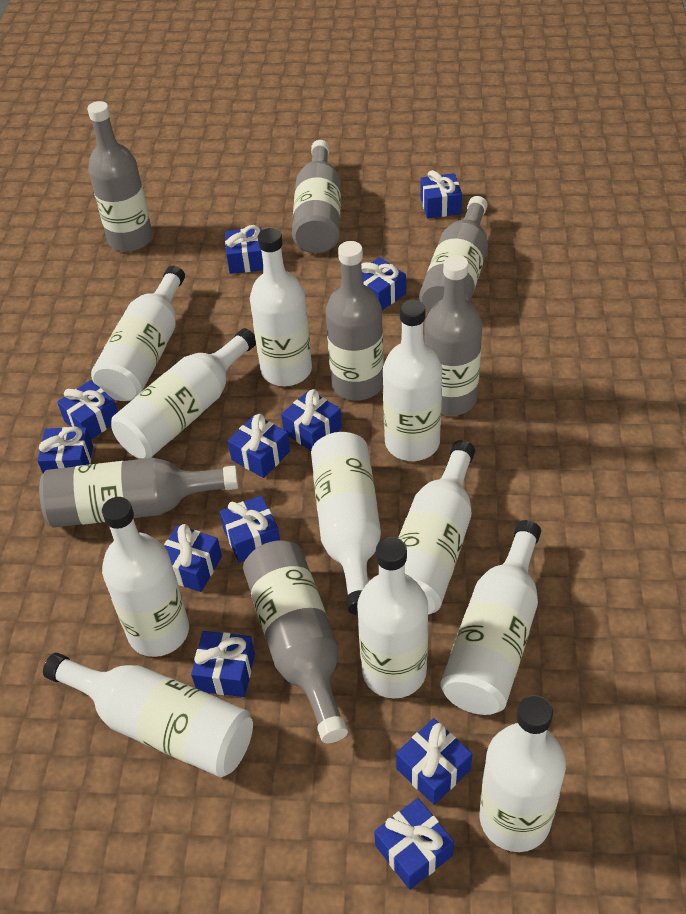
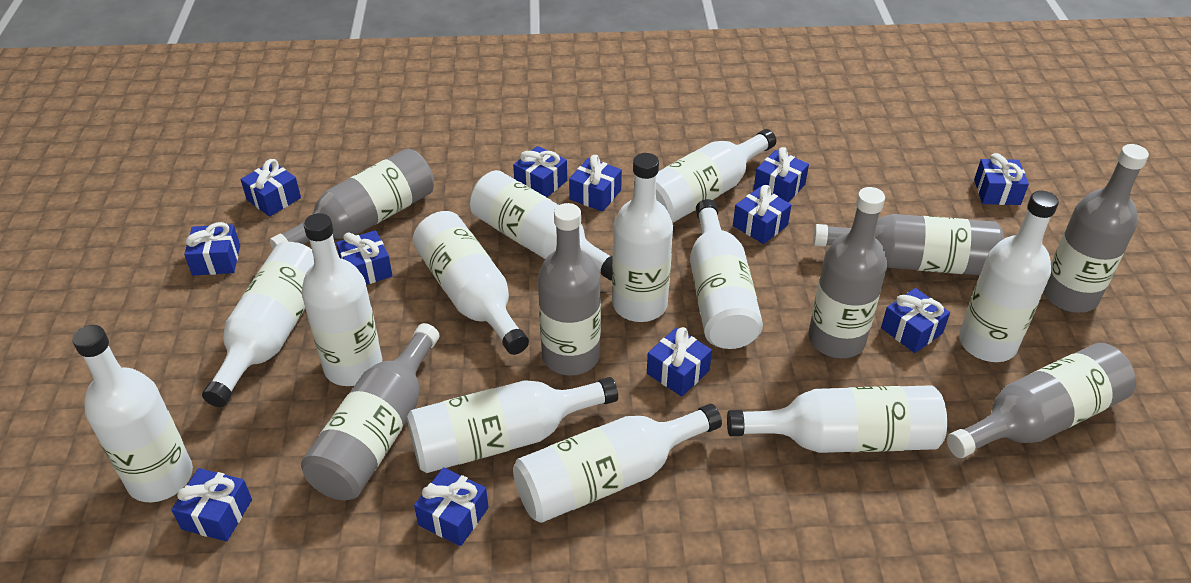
white bottle: 11 -> 12

